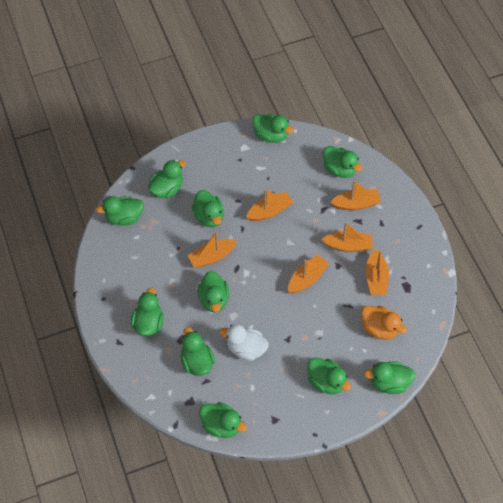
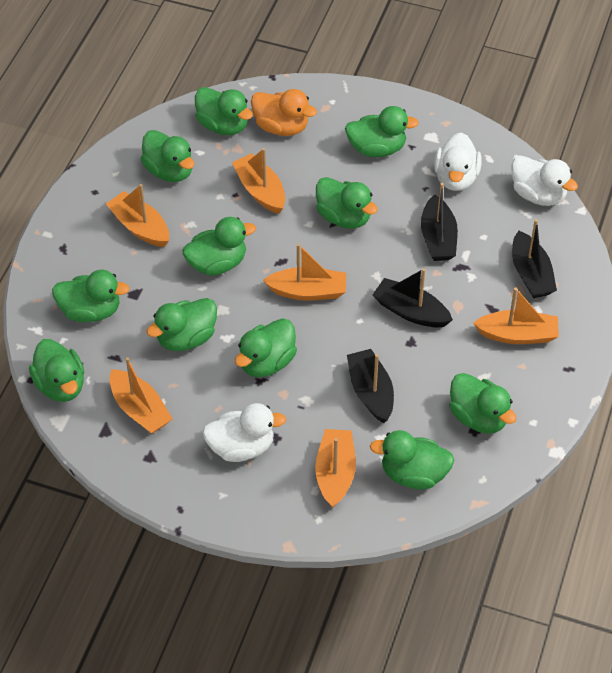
black boat: 0 -> 4
white duck: 1 -> 3

